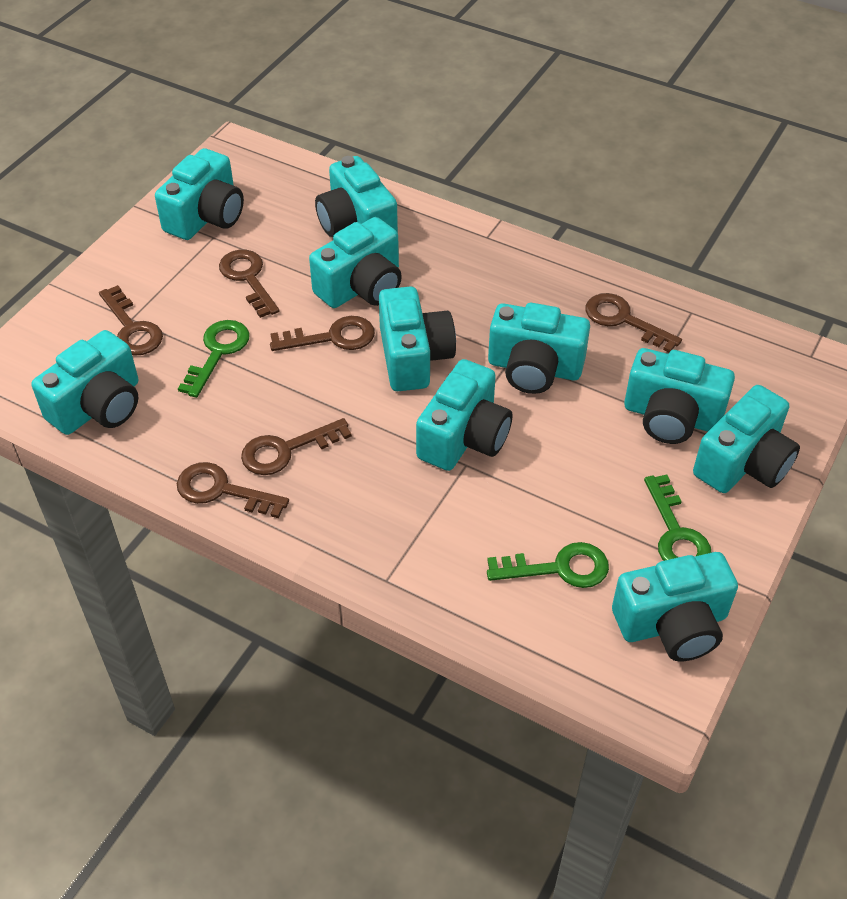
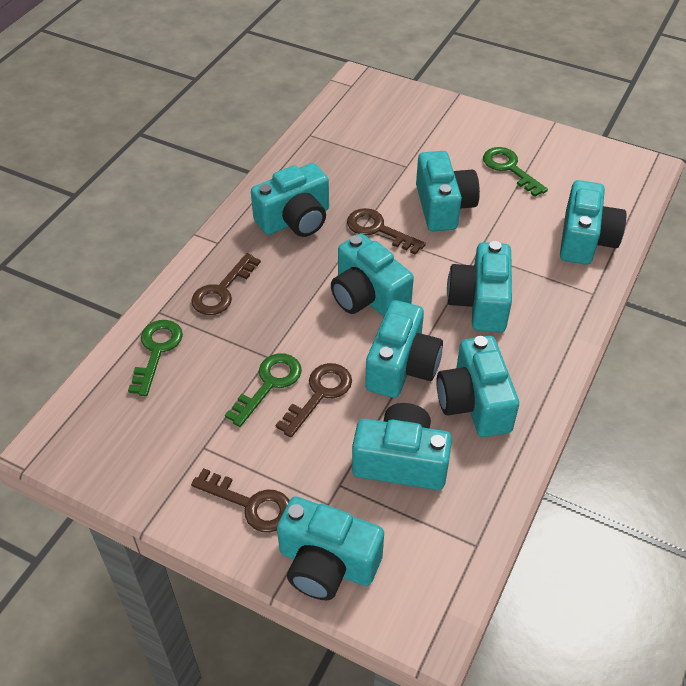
brown key: 6 -> 4
turquoise camera: 10 -> 9

